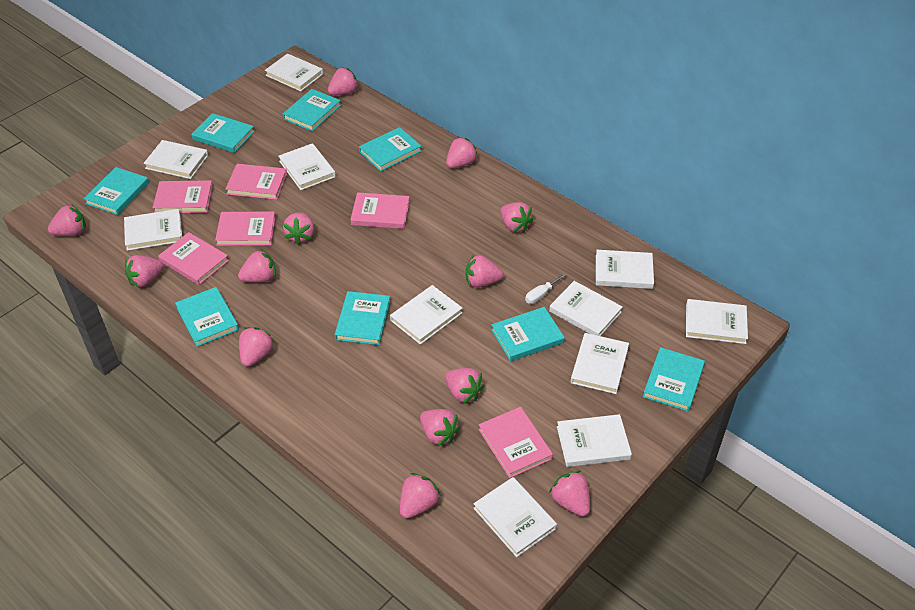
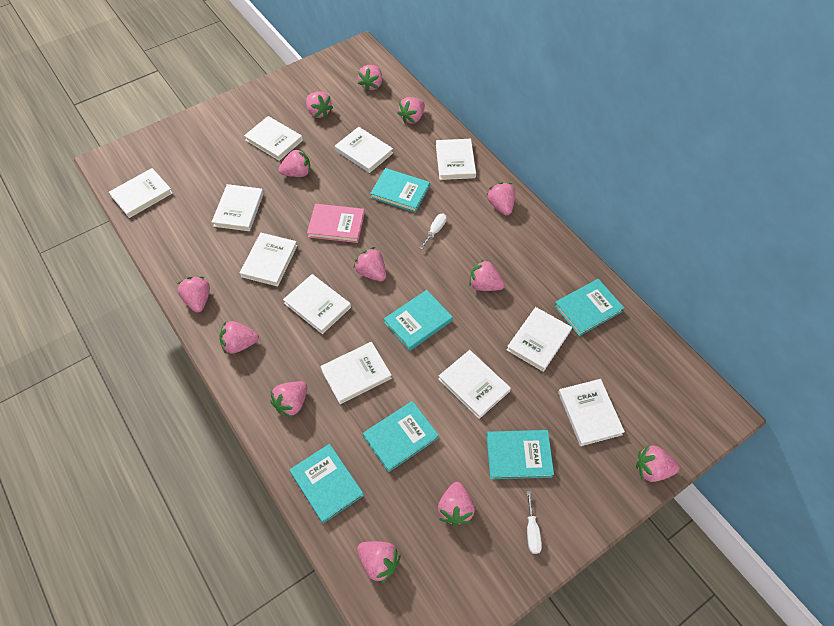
pink book: 6 -> 1
turquoise book: 8 -> 6
white screwdriver: 1 -> 2

